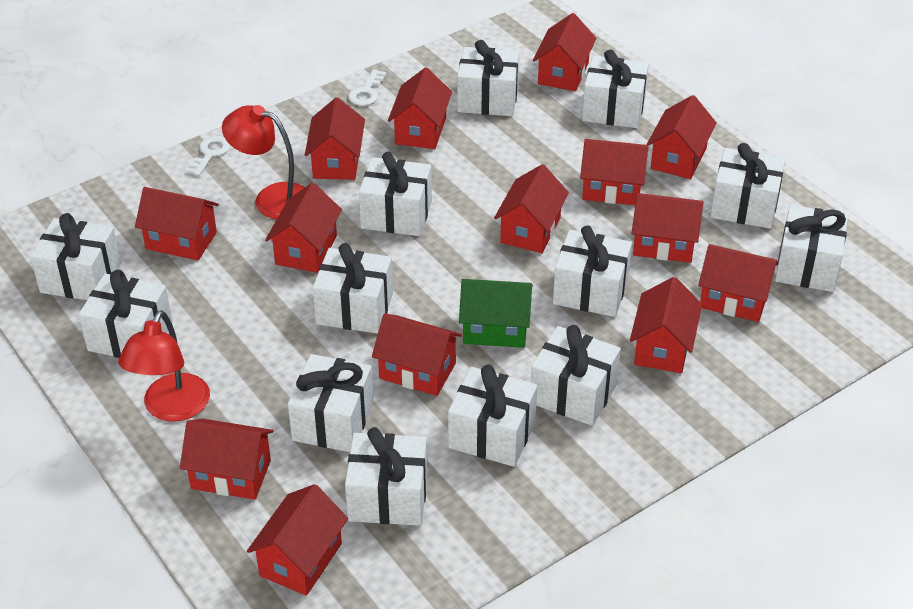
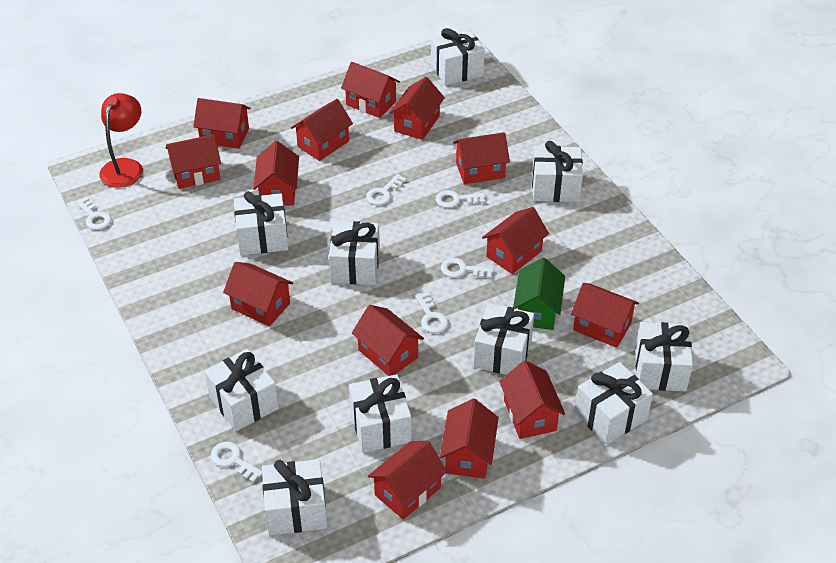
red lamp: 2 -> 1
white gift: 13 -> 10
white key: 2 -> 6

